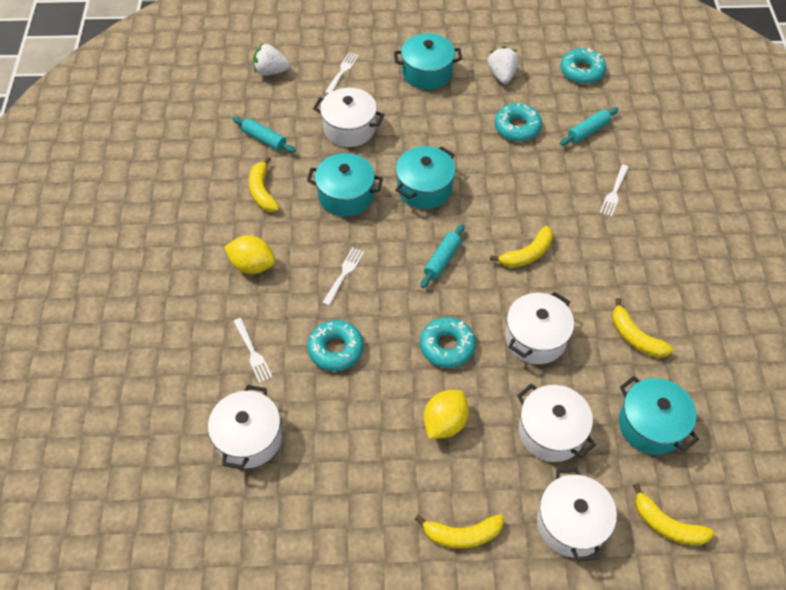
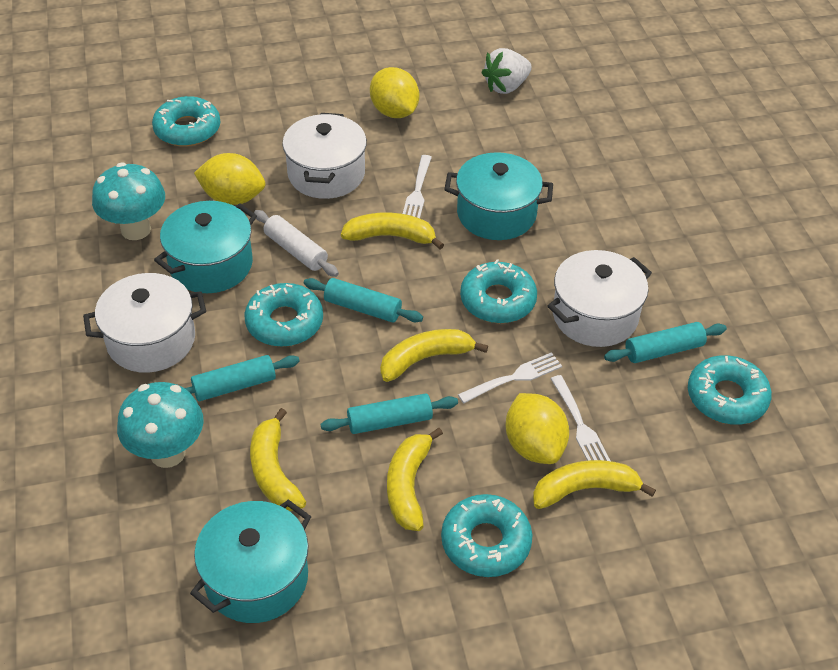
turquoise donut: 4 -> 5
turquoise mushroom: 0 -> 2
turquoise pot: 4 -> 3
turquoise rolling pin: 3 -> 4
white fork: 4 -> 3
white pot: 5 -> 3
white rolling pin: 0 -> 1
white strawberry: 2 -> 1
yellow lemon: 2 -> 3

